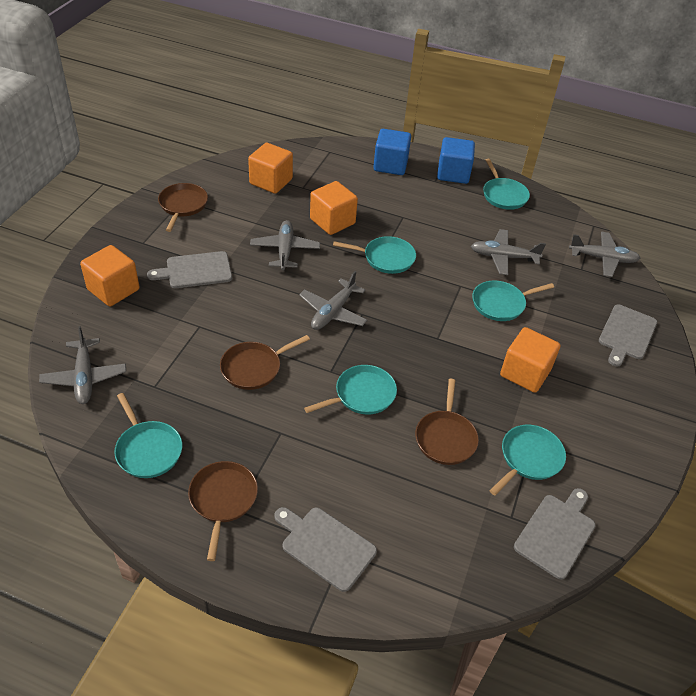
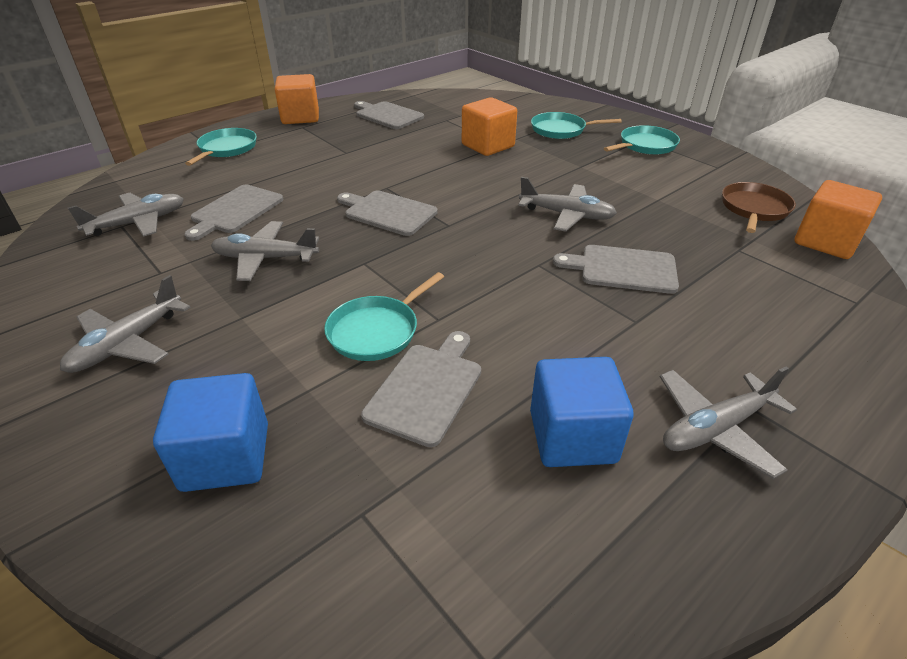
brown pan: 4 -> 1
grey cutting board: 4 -> 5
orange cube: 4 -> 3
turquoise pan: 6 -> 4

